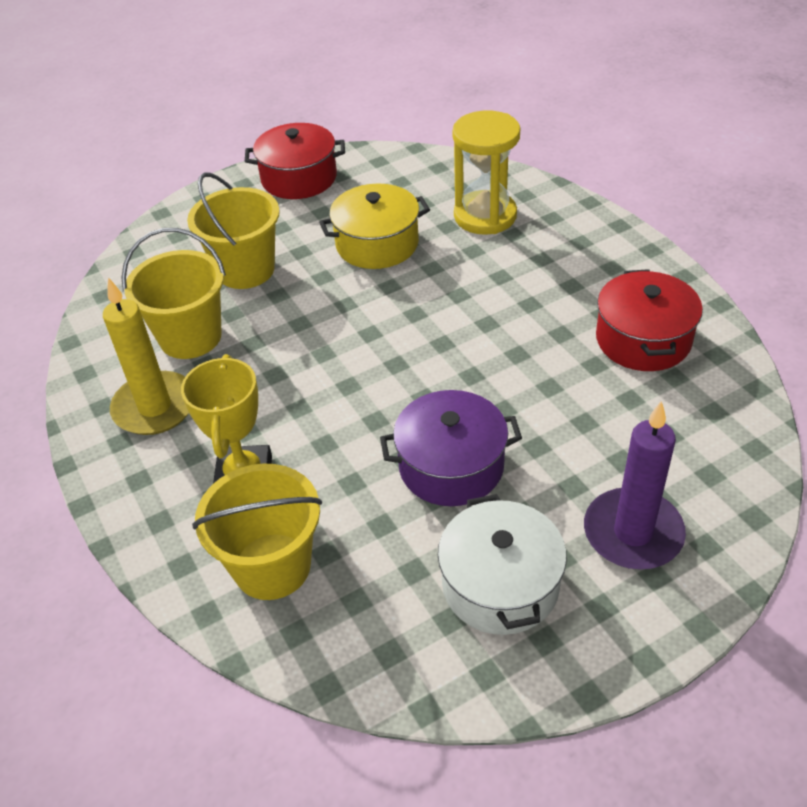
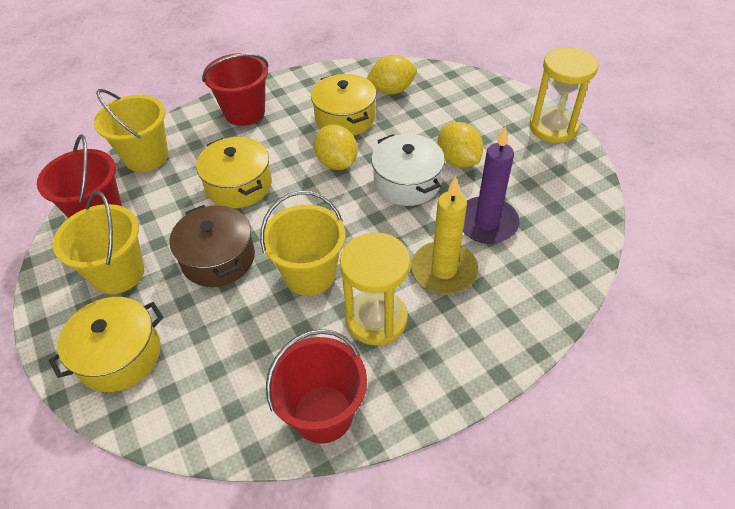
brown pot: 0 -> 1
purple pot: 1 -> 0
red bucket: 0 -> 3
red pot: 2 -> 0
yellow hourglass: 1 -> 2
yellow lemon: 0 -> 3
yellow pot: 1 -> 3
yellow trophy: 1 -> 0

